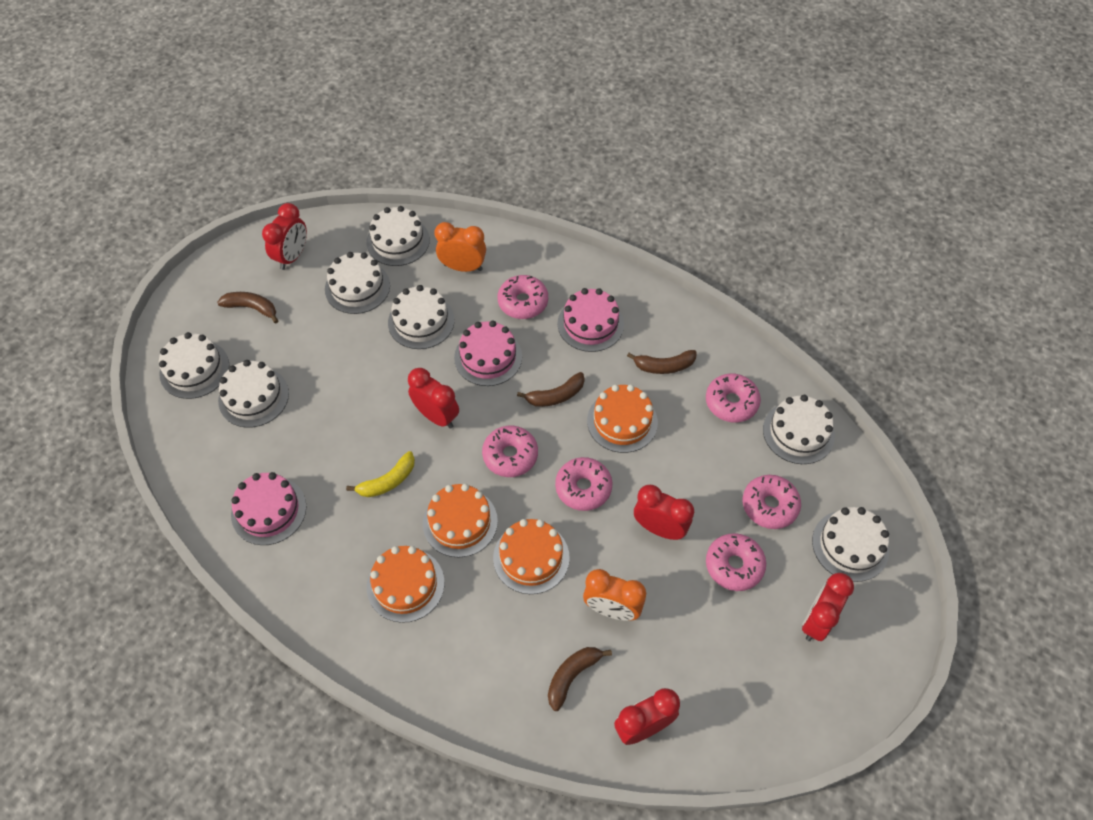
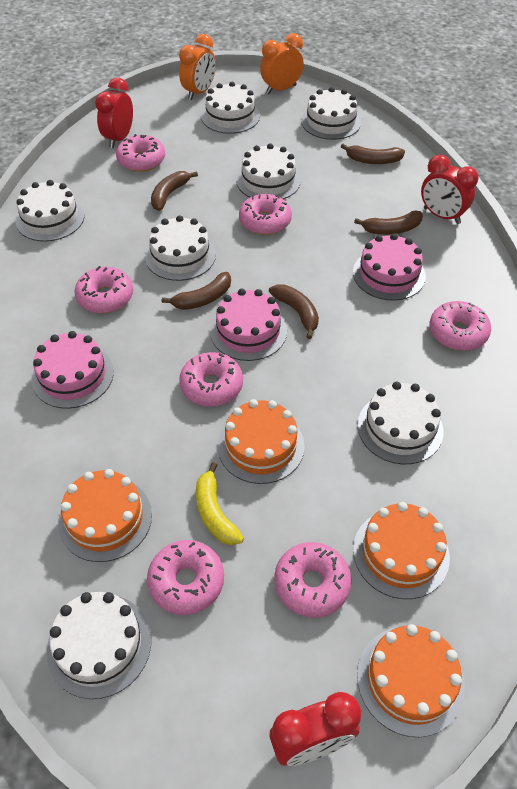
brown banana: 4 -> 5
pink donut: 6 -> 7
red clock: 5 -> 3

